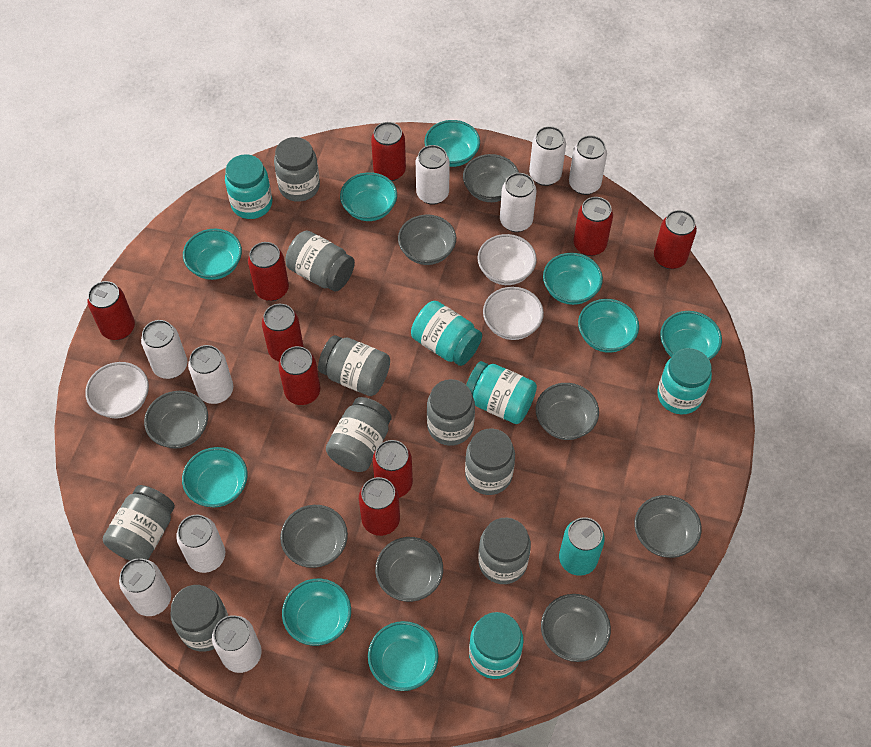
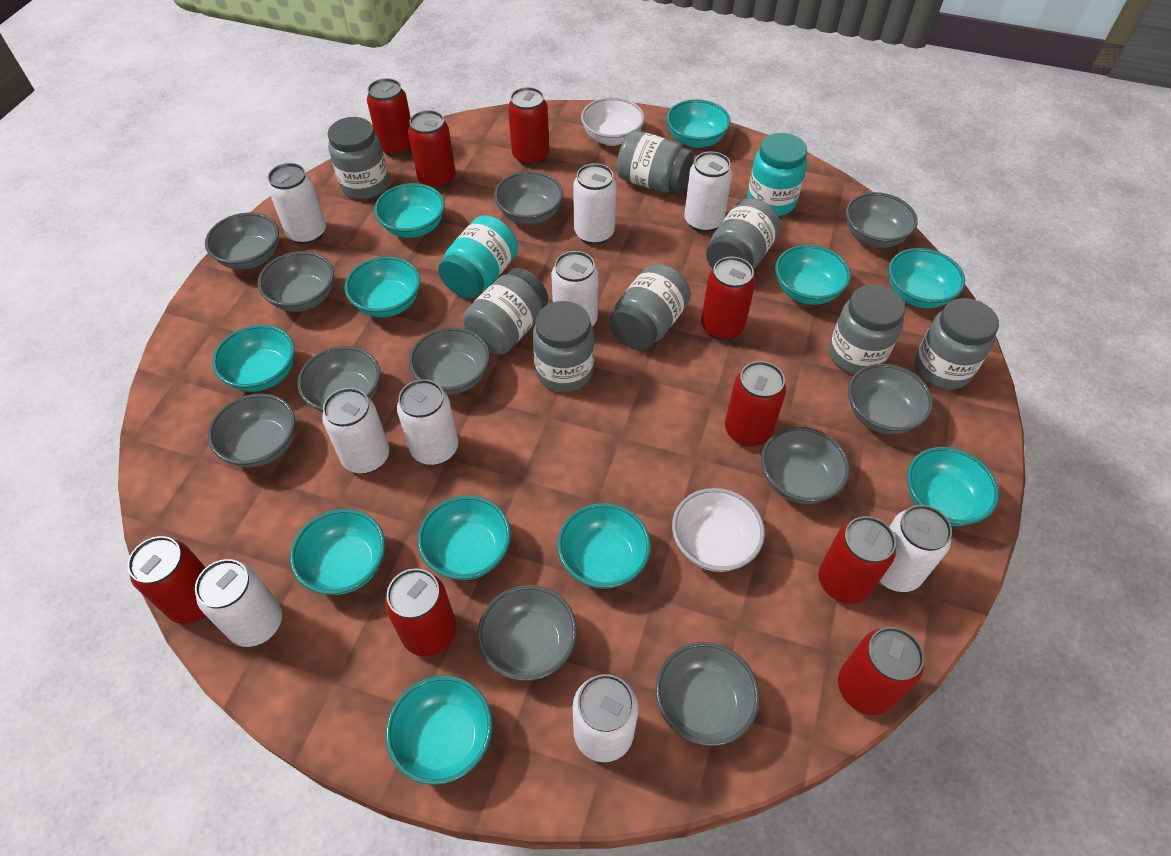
grey bowl: 8 -> 11
grey jar: 9 -> 8
turquoise bowl: 9 -> 11
turquoise can: 1 -> 0
turquoise jar: 5 -> 2
white bowl: 3 -> 2

